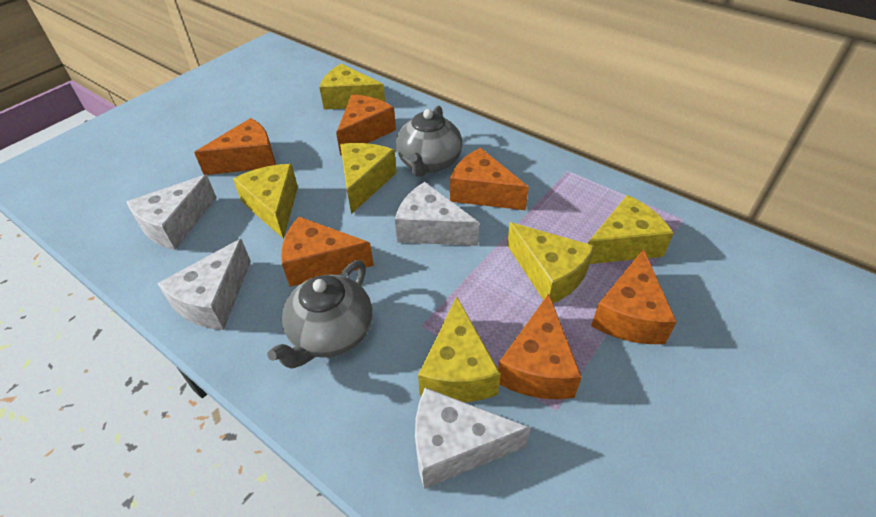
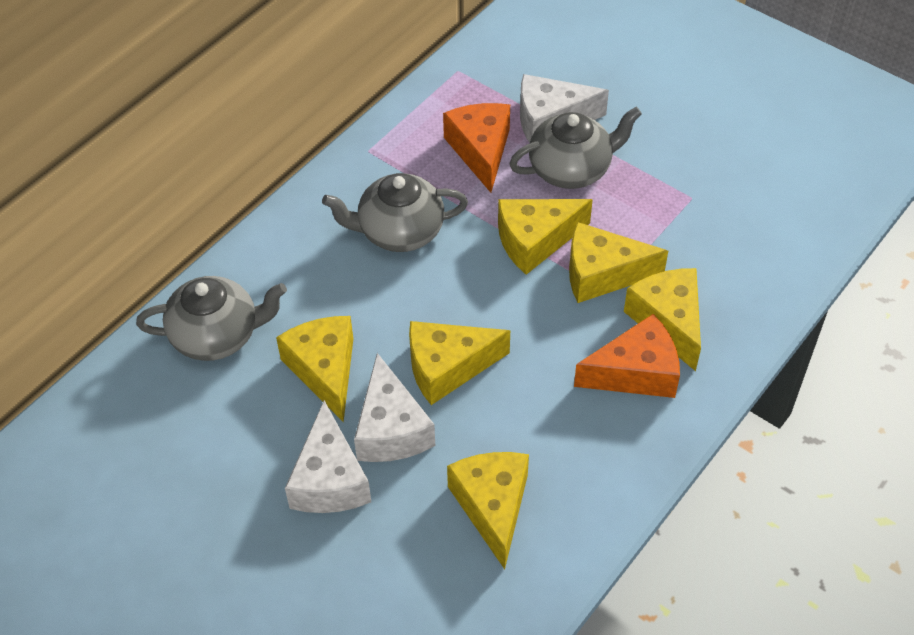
grey teapot: 2 -> 3
orange cheese: 6 -> 2
white cheese: 4 -> 3

